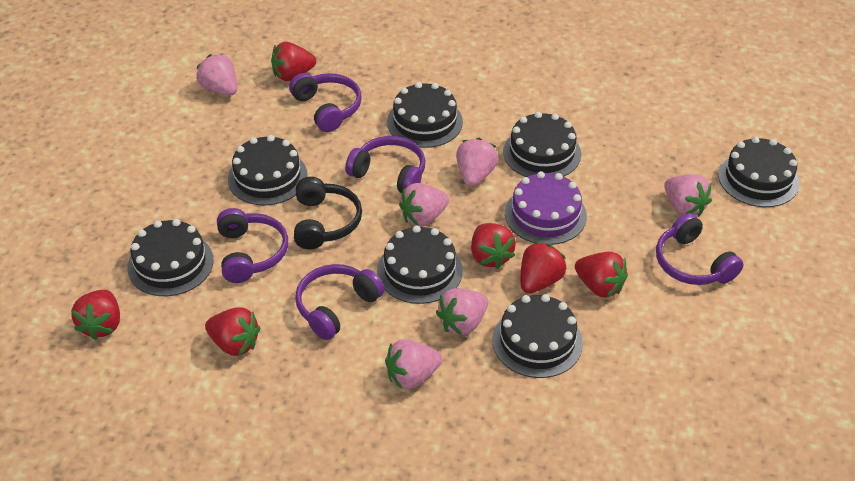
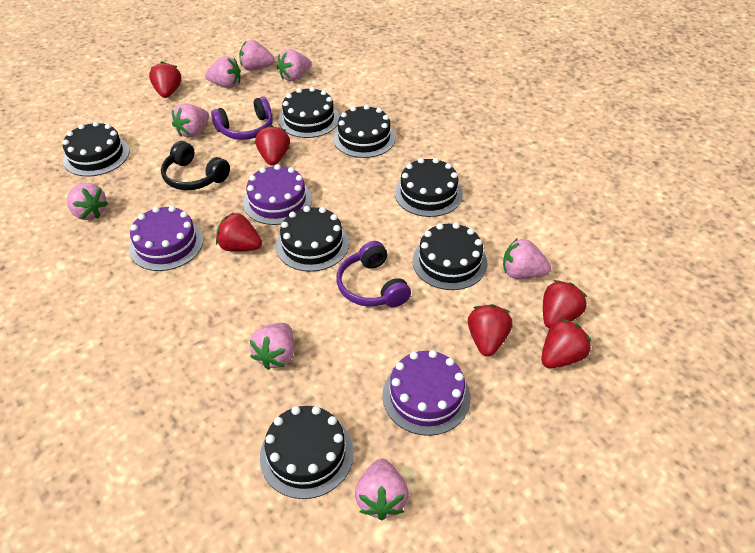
pink strawberry: 6 -> 8
purple cake: 1 -> 3
purple headphones: 5 -> 2

